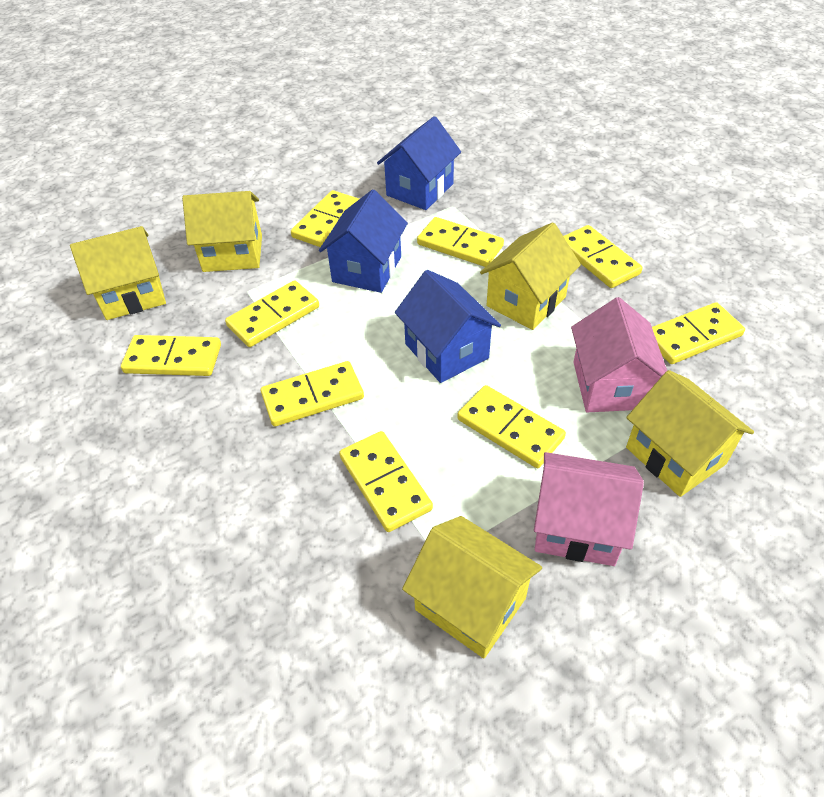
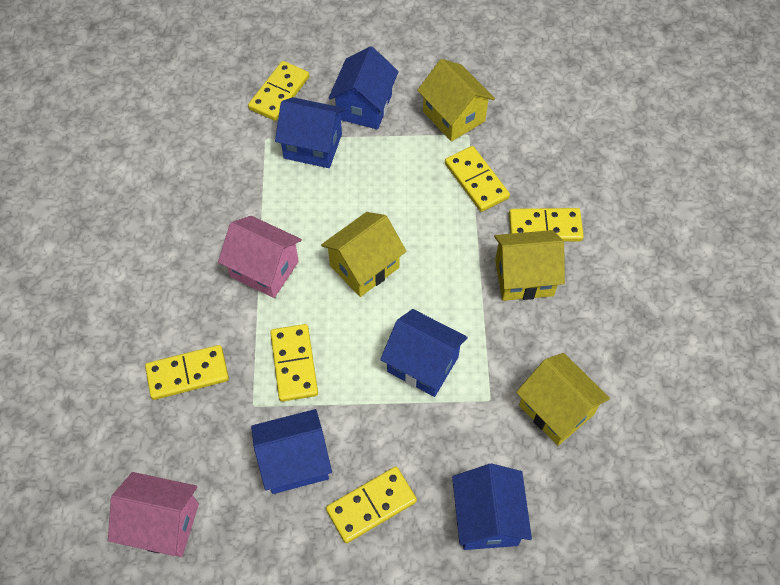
blue house: 3 -> 5
yellow domino: 9 -> 6
yellow house: 5 -> 4

